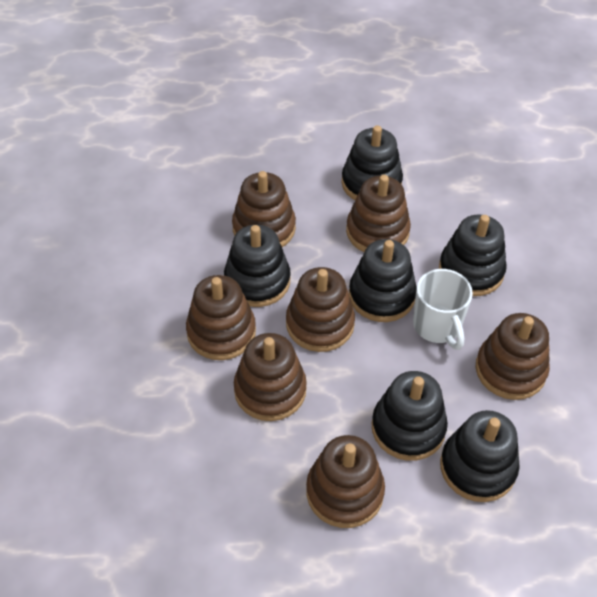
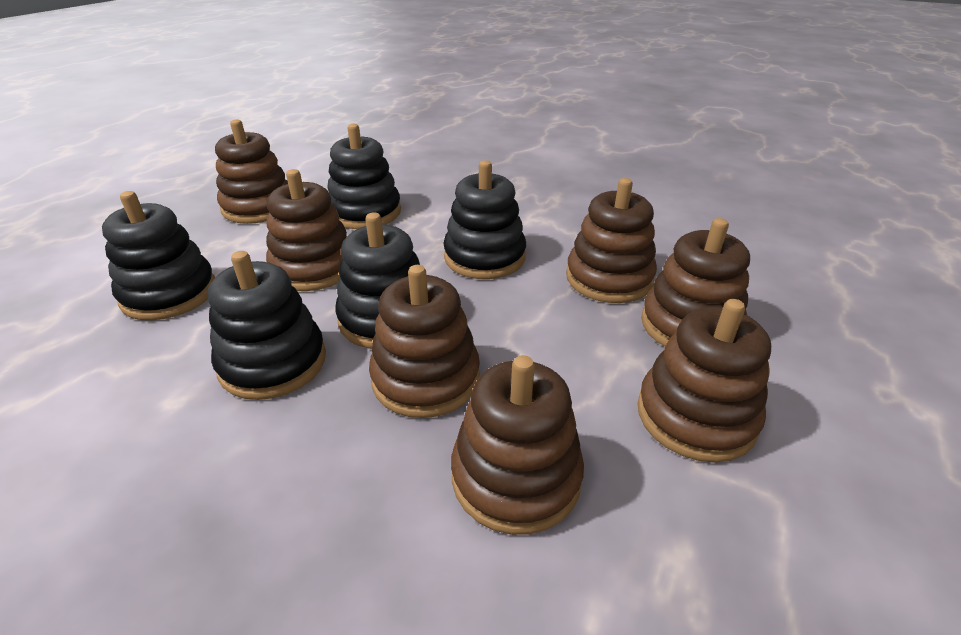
black stacking toy: 6 -> 5
white mug: 1 -> 0

